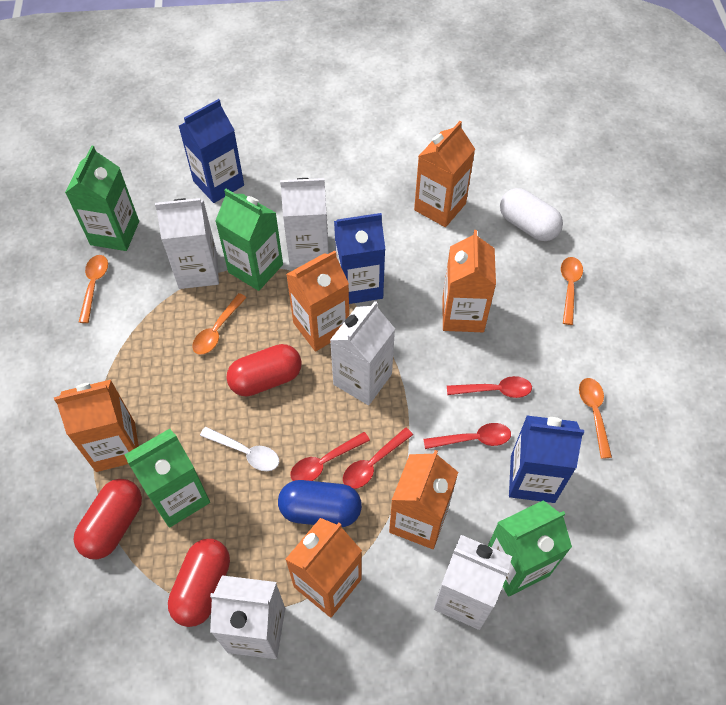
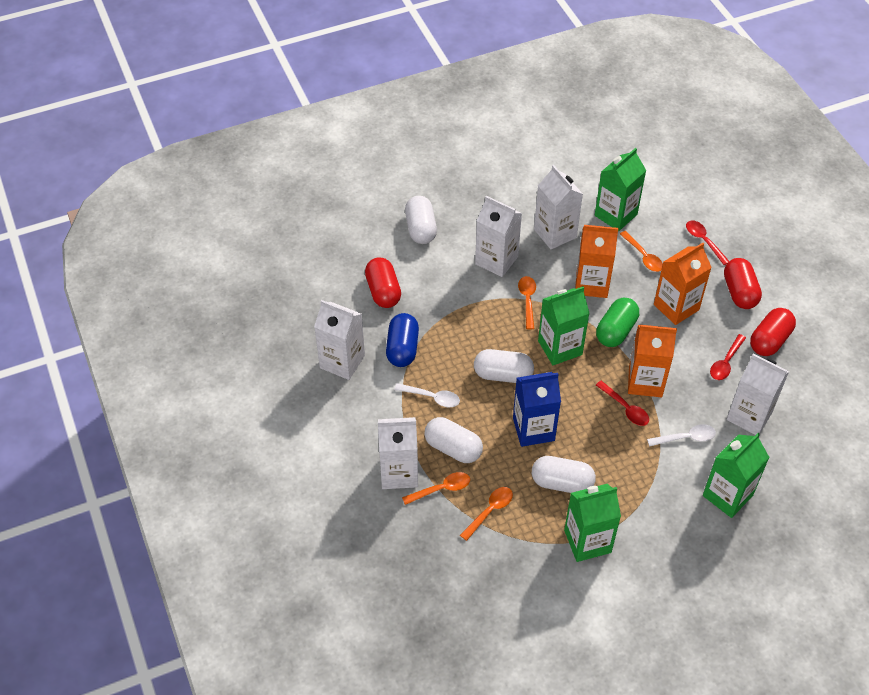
blue carton: 3 -> 1
green capsule: 0 -> 1
orange carton: 6 -> 3
red spoon: 4 -> 3
white capsule: 1 -> 4
white spoon: 1 -> 2

